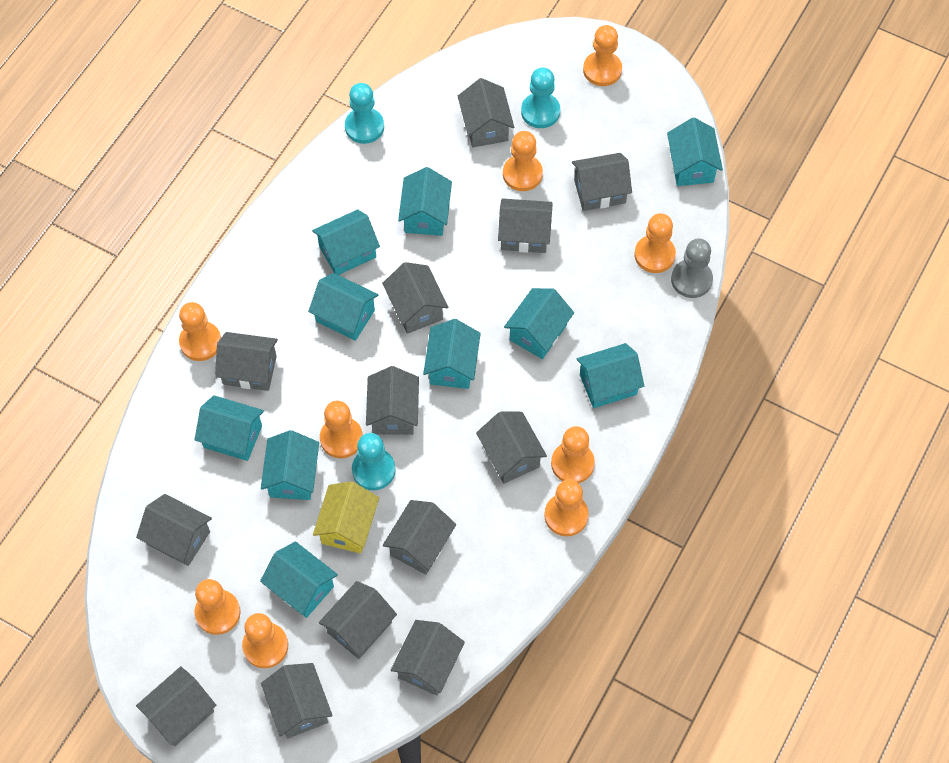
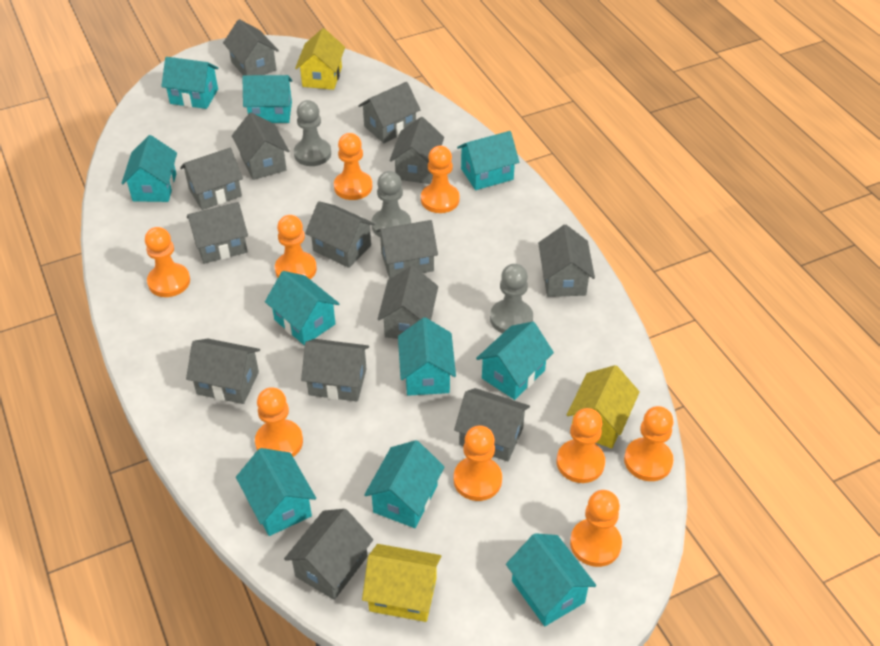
grey house: 13 -> 14
grey pawn: 1 -> 3
turquoise pawn: 3 -> 0
yellow house: 1 -> 3

